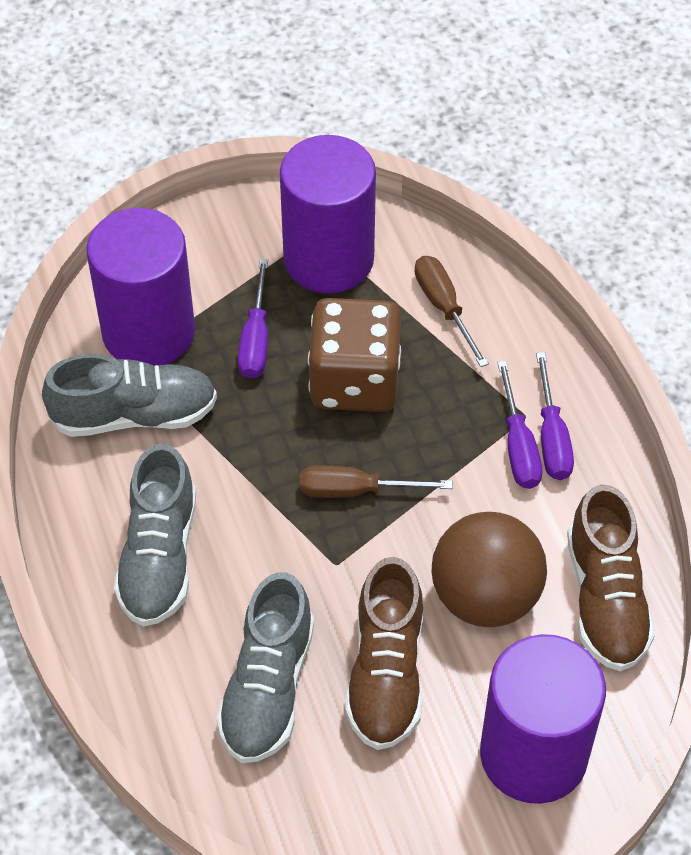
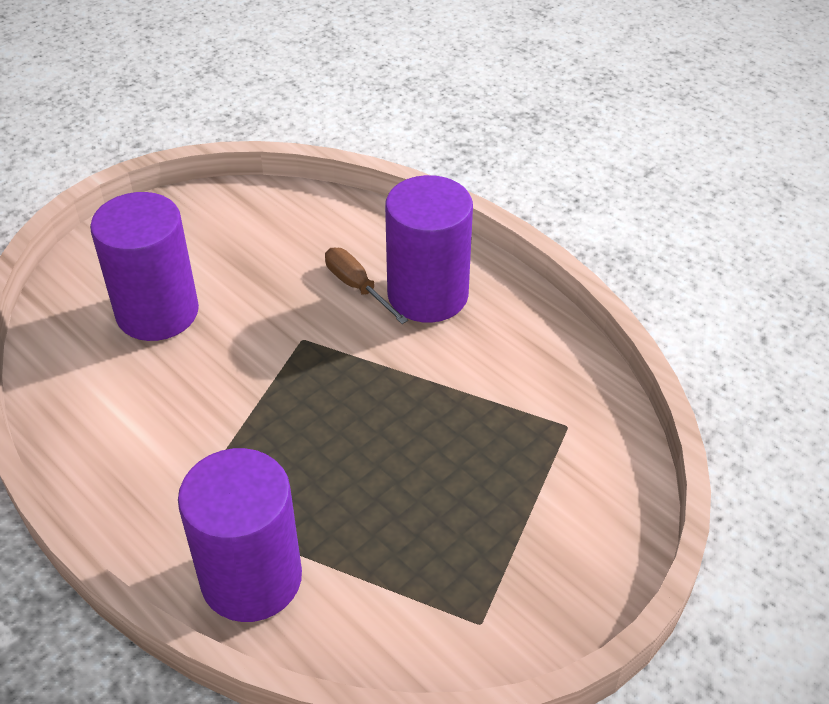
brown ball: 1 -> 0
brown dice: 1 -> 0
brown screwdriver: 2 -> 1
brown shoe: 2 -> 0
grey shoe: 3 -> 0
purple screwdriver: 3 -> 0

